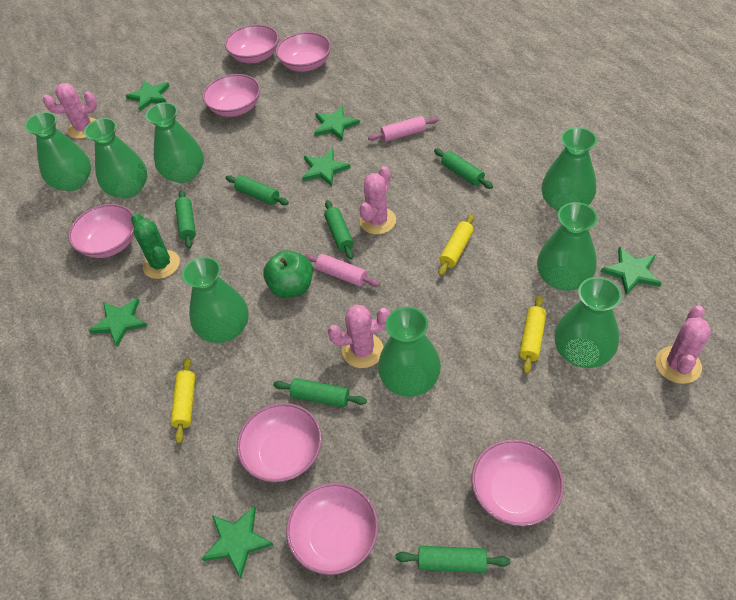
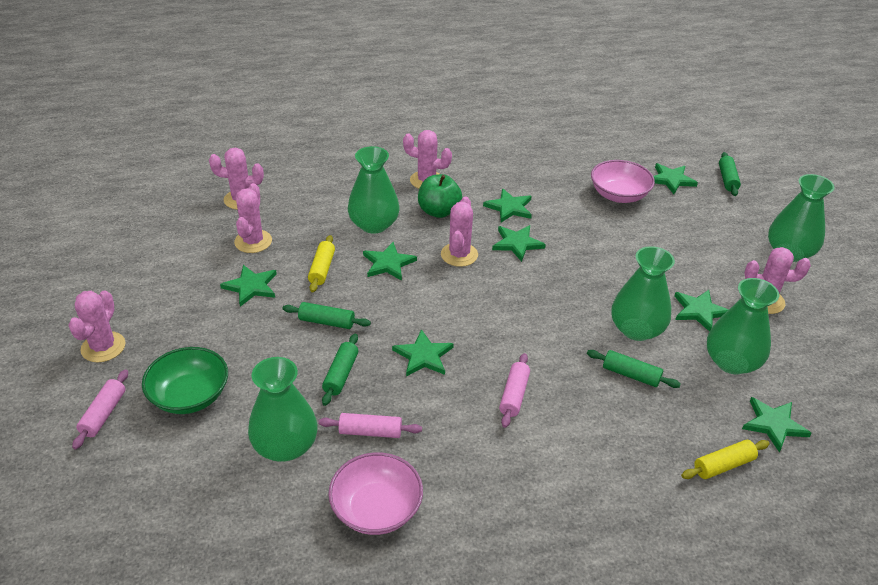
green bowl: 0 -> 1
green cactus: 1 -> 0
green rolling pin: 6 -> 4
green star: 6 -> 8
green vase: 8 -> 5
pink bowl: 7 -> 2
pink cactus: 4 -> 6
pink rolling pin: 2 -> 3
yellow rolling pin: 3 -> 2

